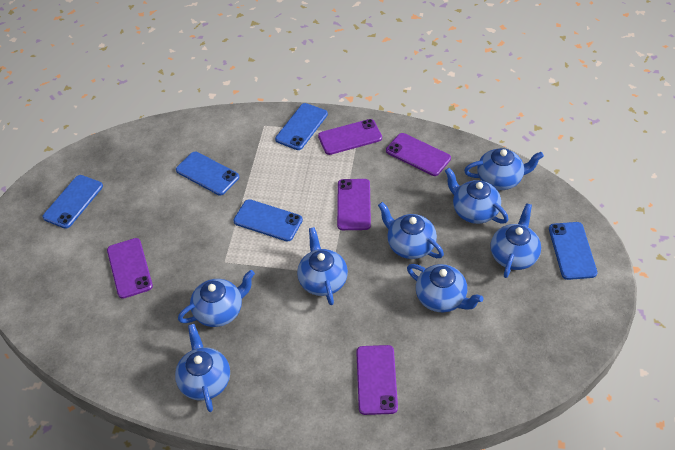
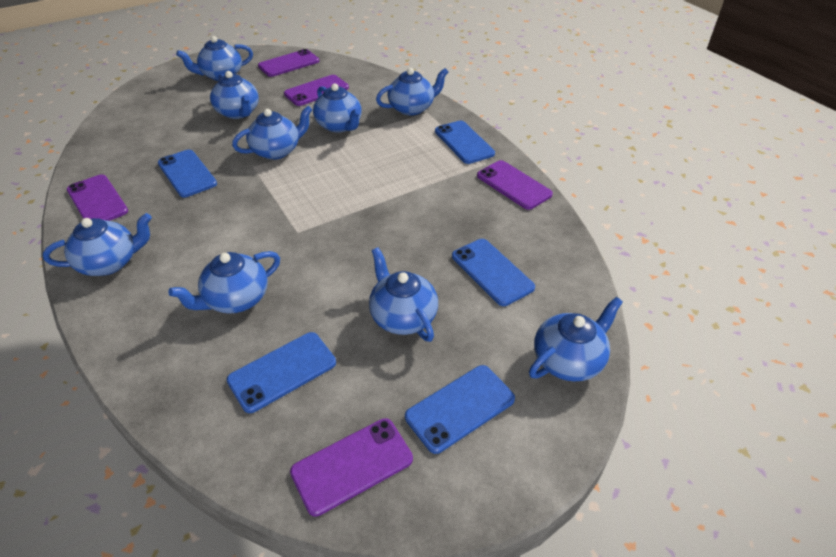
blue teapot: 8 -> 9

